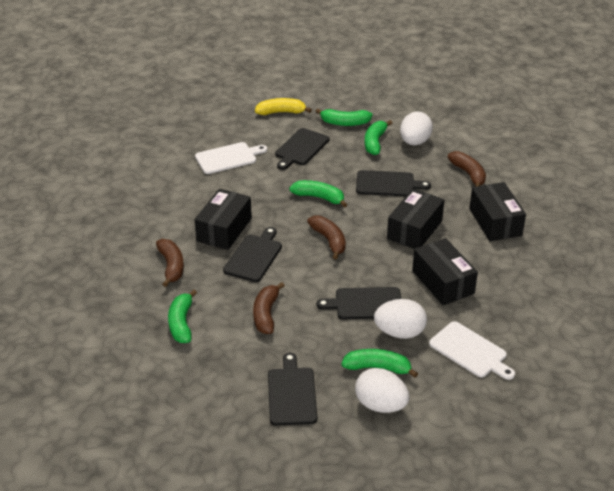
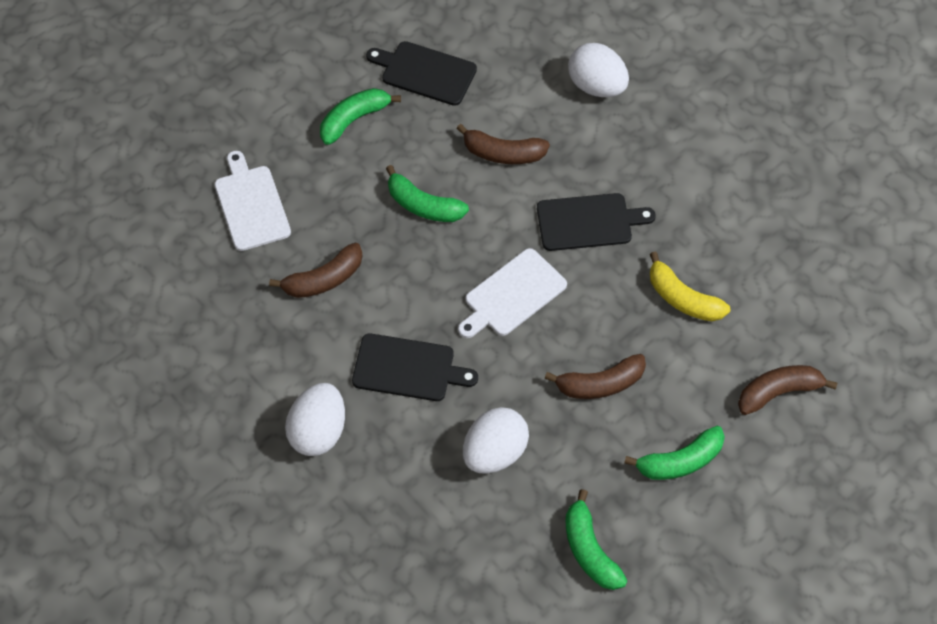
black box: 4 -> 0
black cutting board: 5 -> 3
green banana: 5 -> 4

